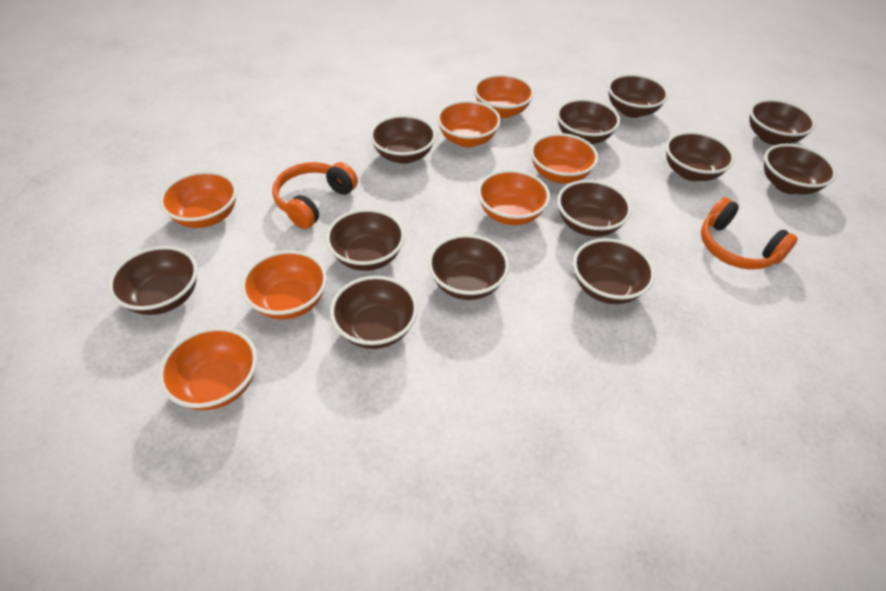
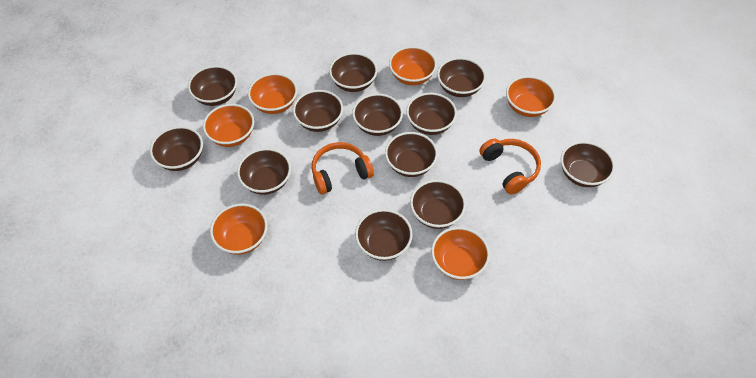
orange bowl: 7 -> 6

